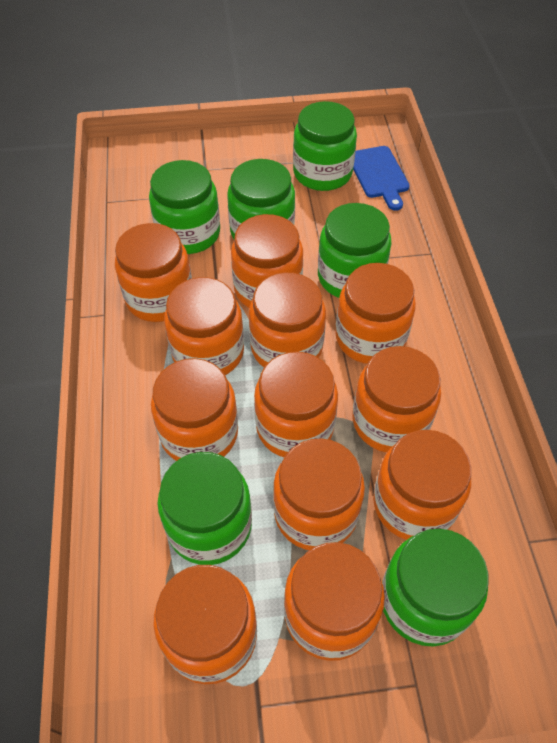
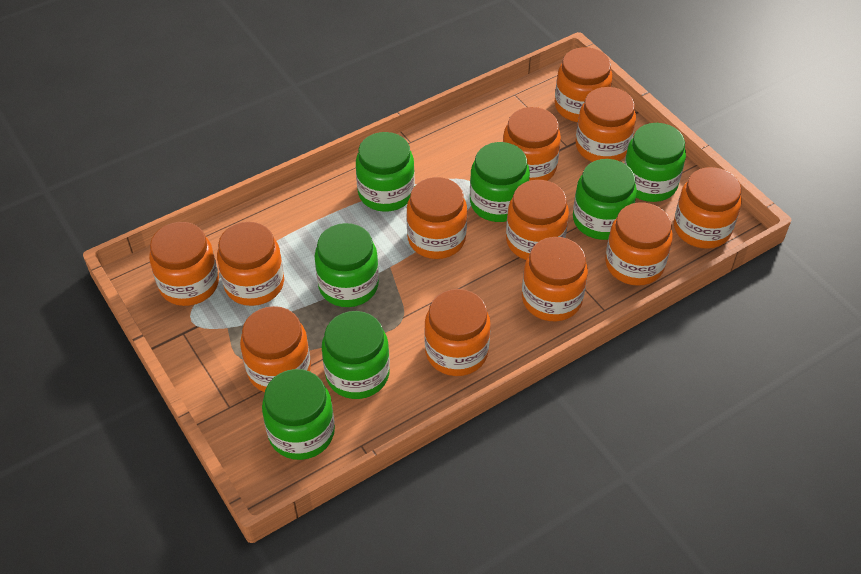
blue cutting board: 1 -> 0
green jar: 6 -> 7

